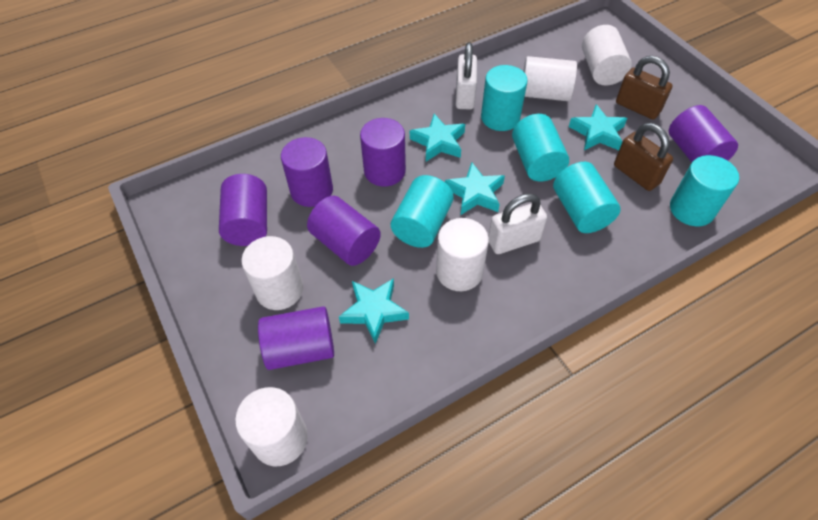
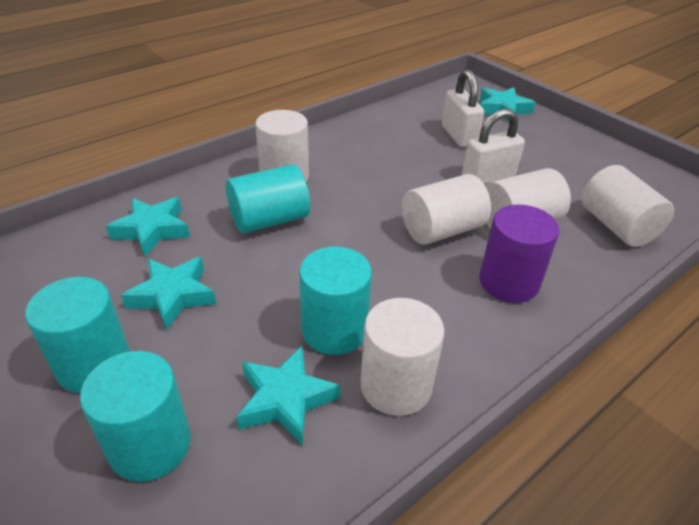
brown padlock: 2 -> 0
purple cylinder: 6 -> 1
turquoise cylinder: 5 -> 4

